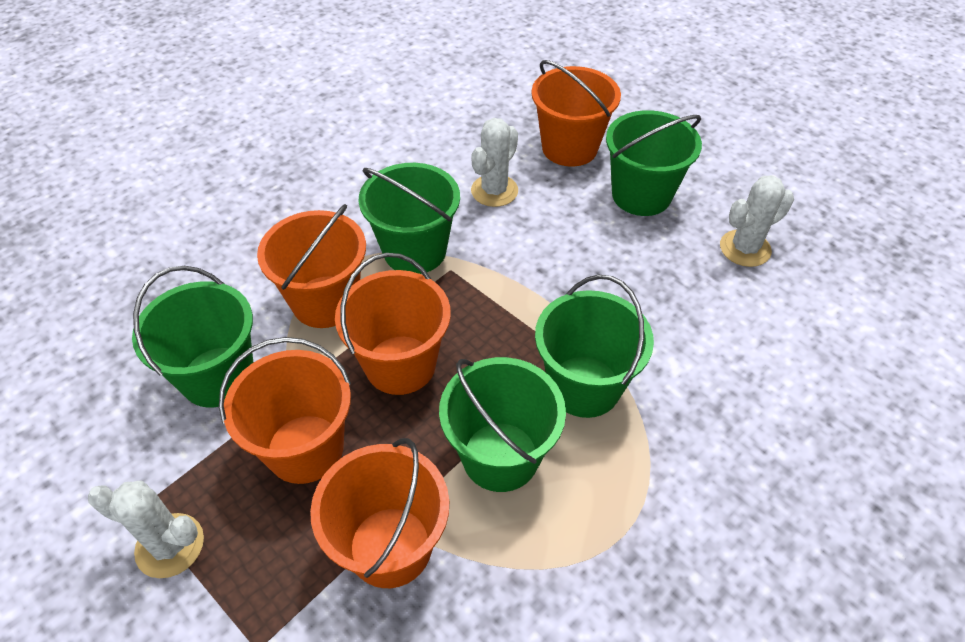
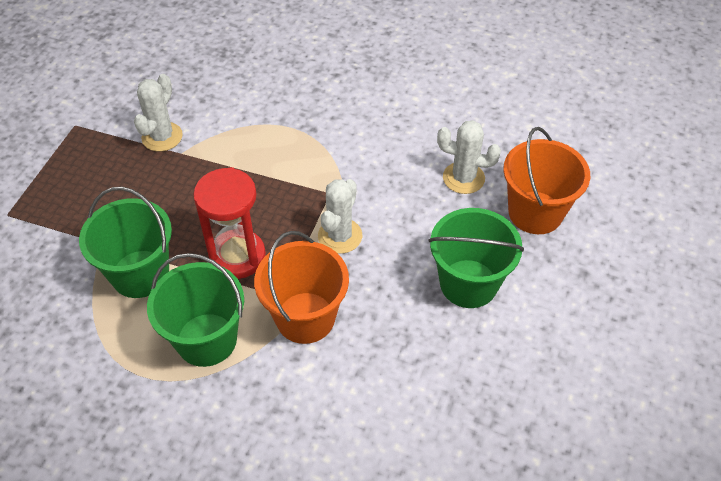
green bucket: 5 -> 3
orange bucket: 5 -> 2
red hourglass: 0 -> 1

